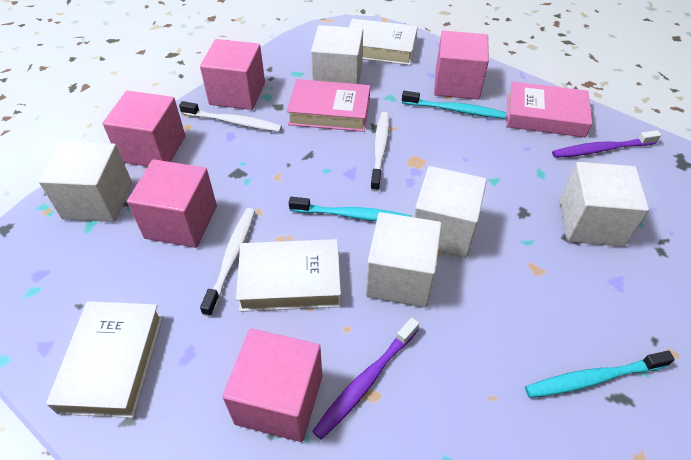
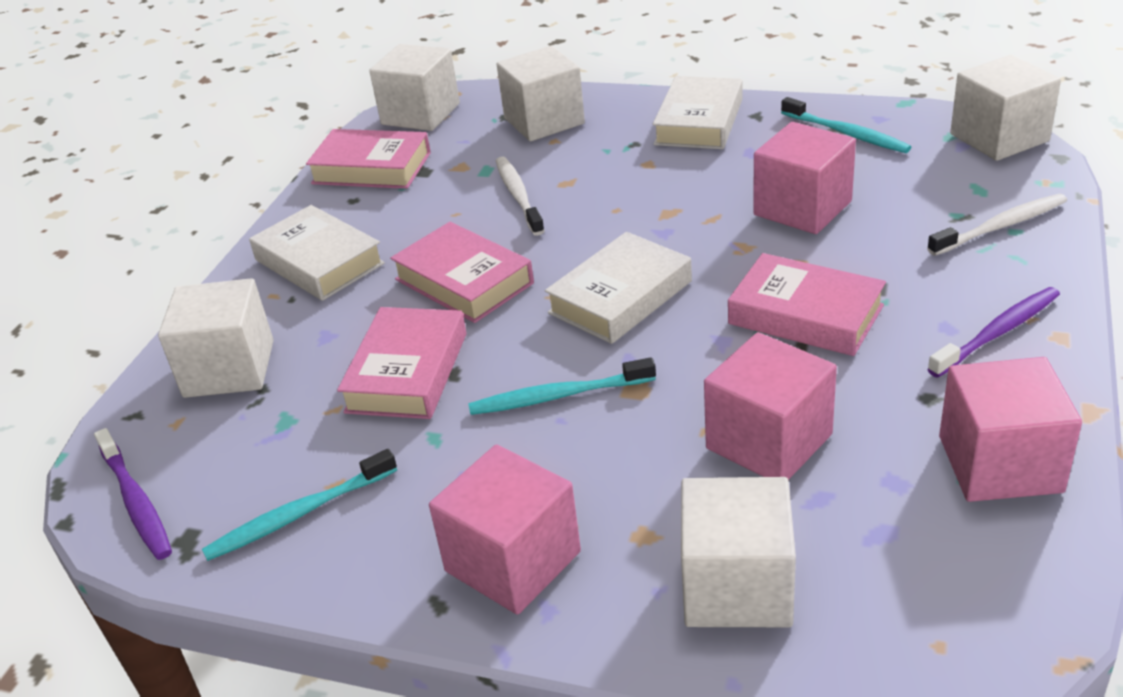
pink book: 2 -> 4
pink cube: 5 -> 4
white toothbrush: 3 -> 2

